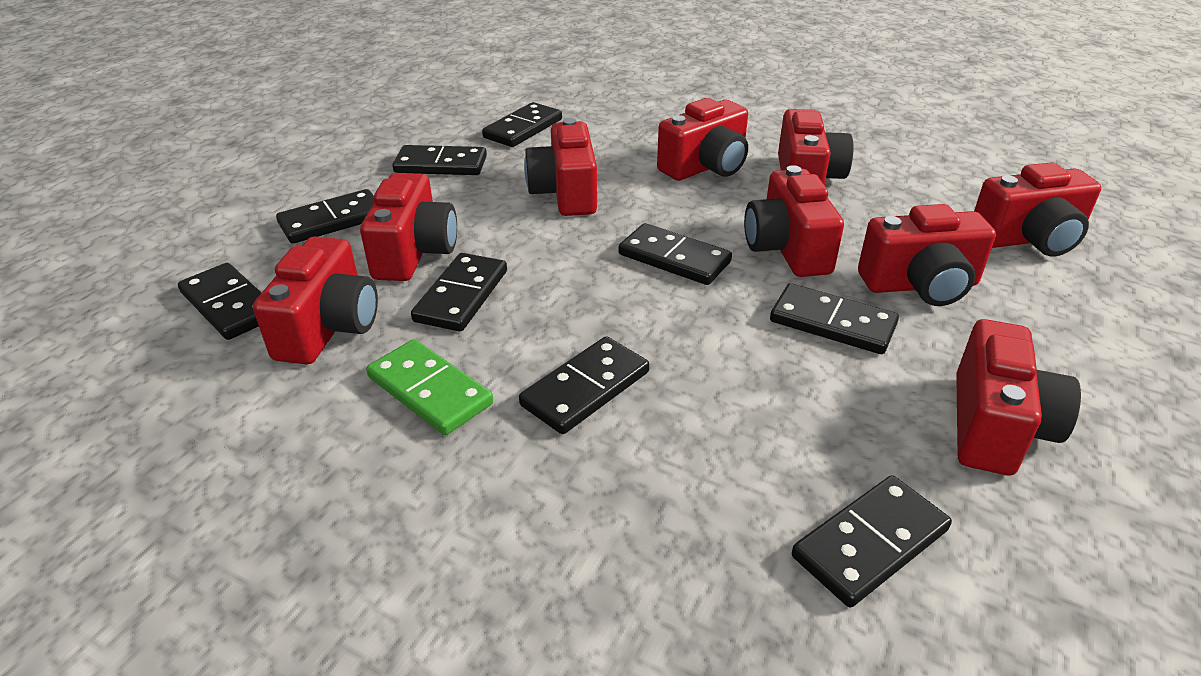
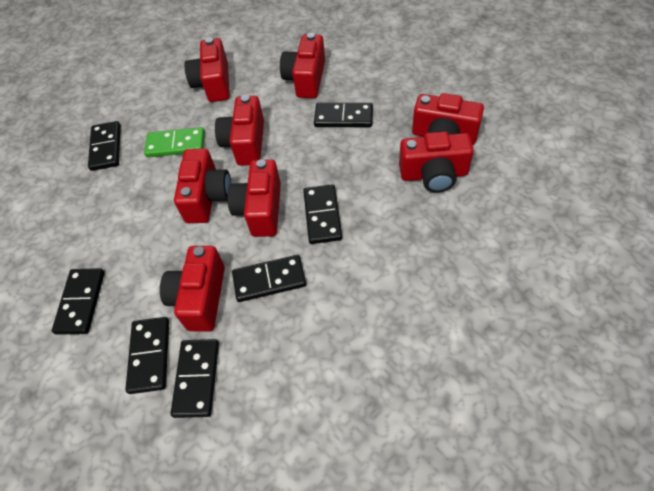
black domino: 9 -> 7
red camera: 9 -> 8

